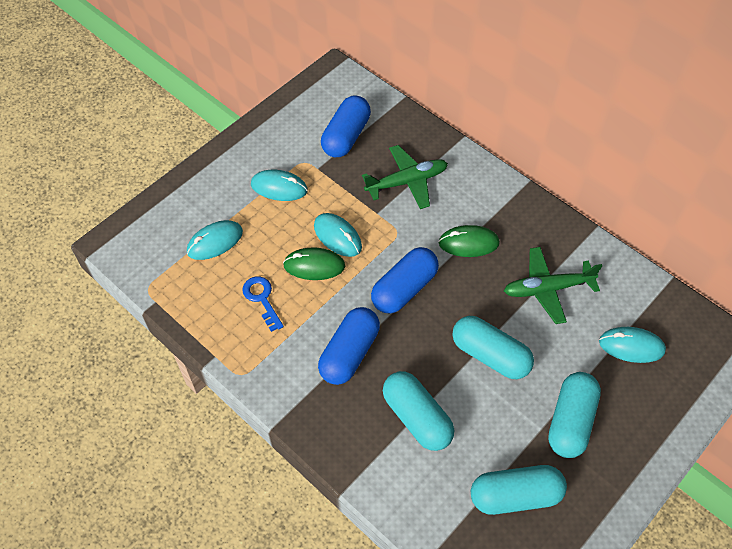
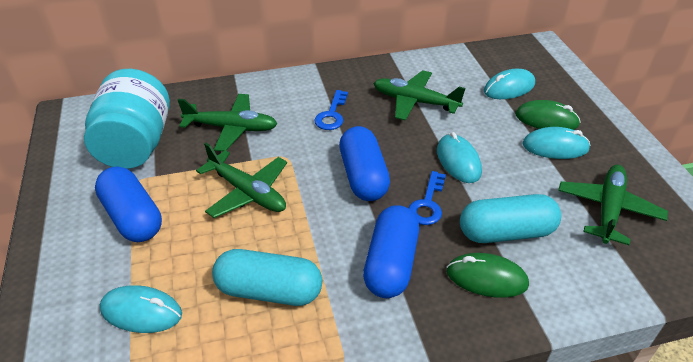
blue key: 1 -> 2
green plane: 2 -> 4
turquoise capsule: 4 -> 2
turquoise jar: 0 -> 1

